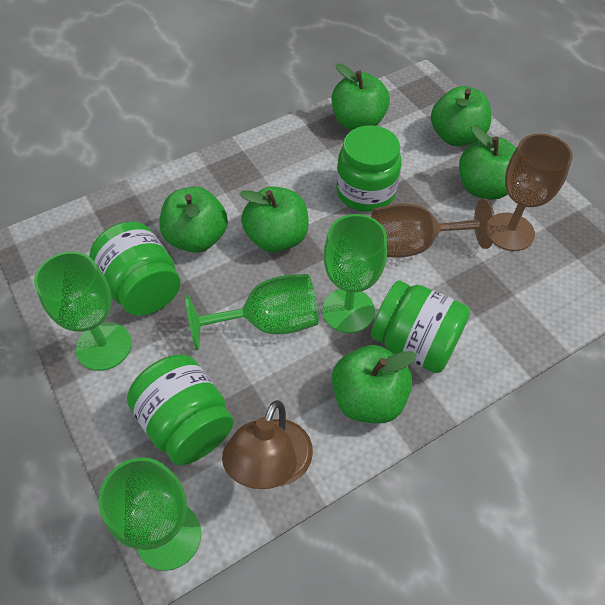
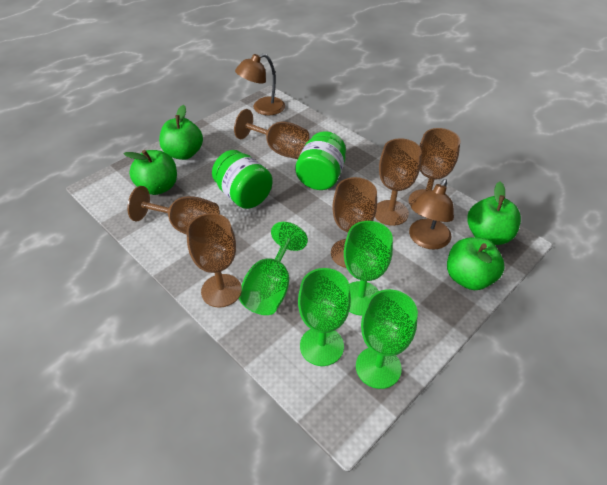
brown goblet: 2 -> 6
brown lamp: 1 -> 2
green apple: 6 -> 4
green jar: 4 -> 2

